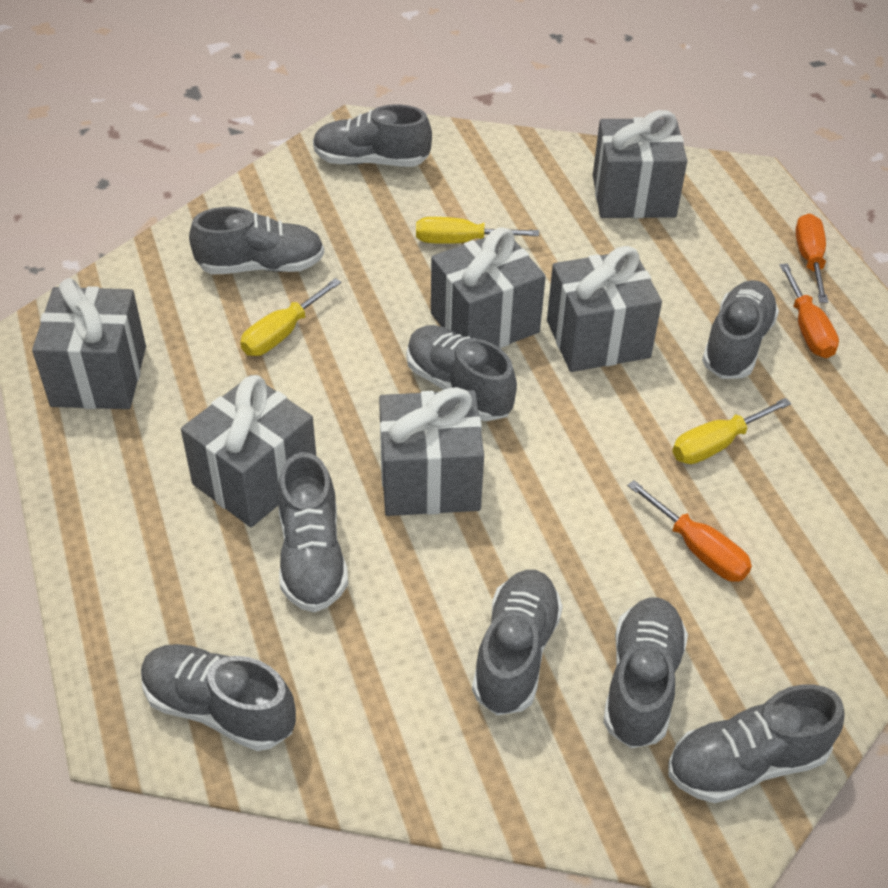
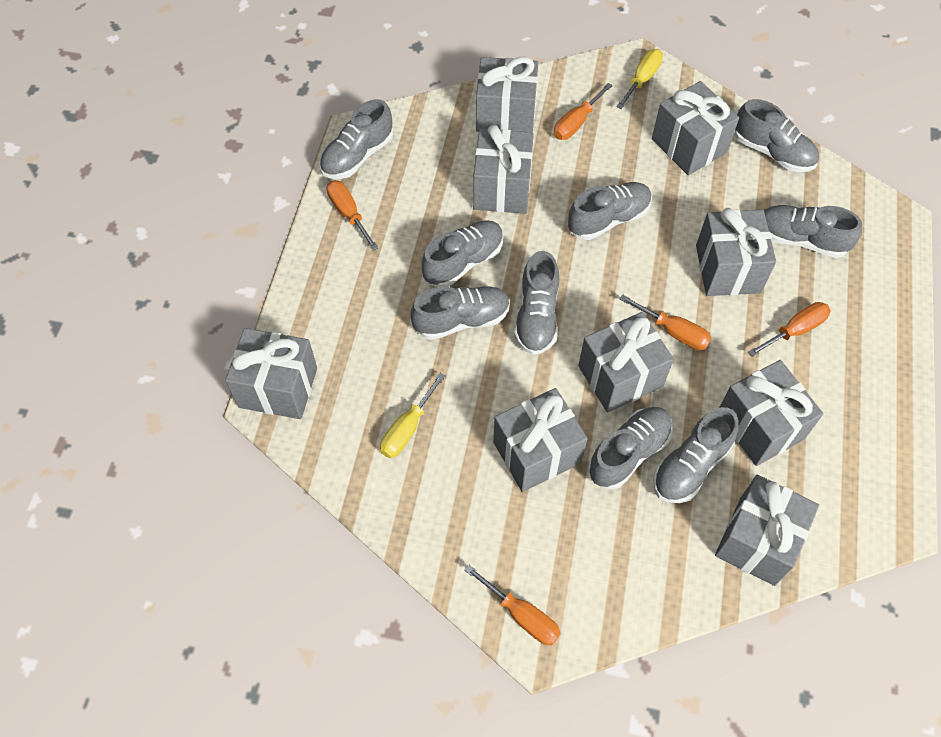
grey gift: 6 -> 9
orange screwdriver: 3 -> 5
yellow screwdriver: 3 -> 2

